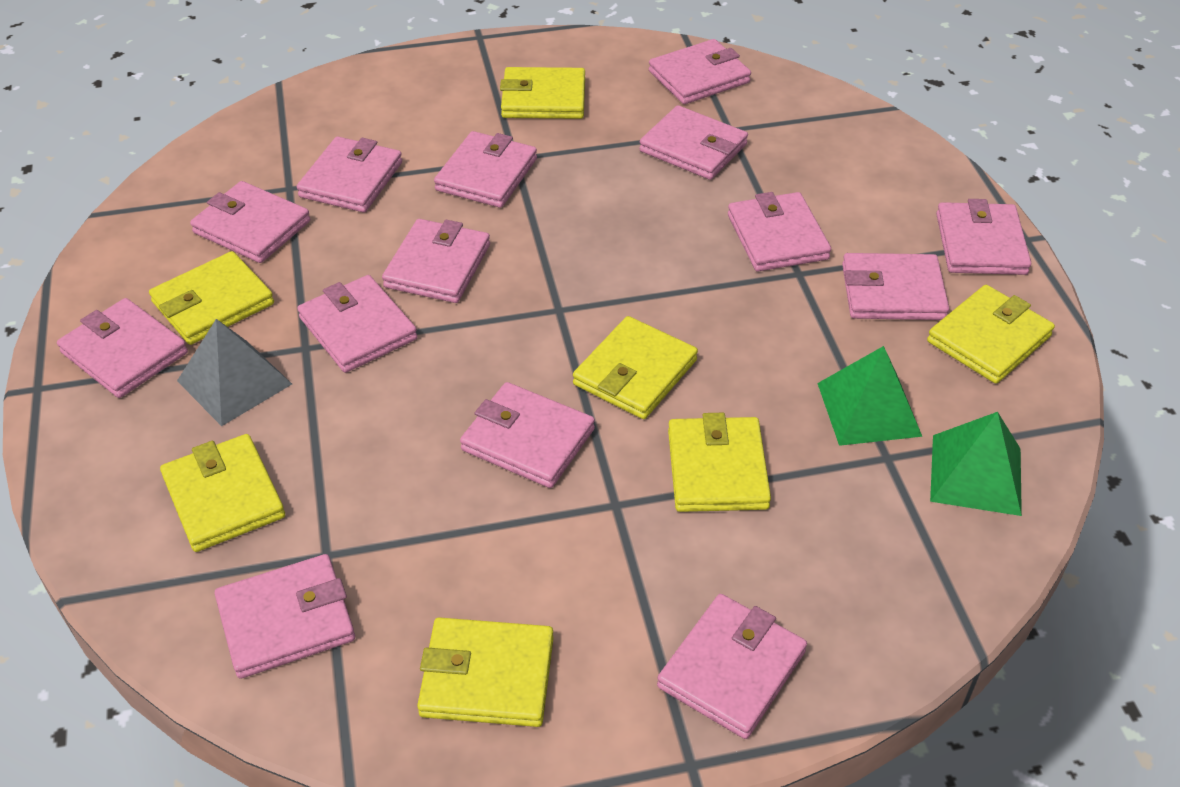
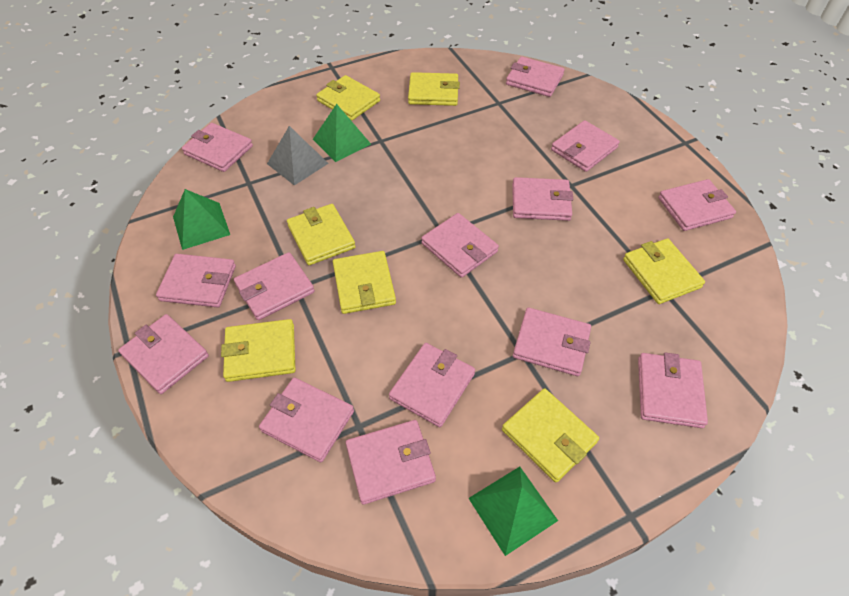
green pyramid: 2 -> 3

